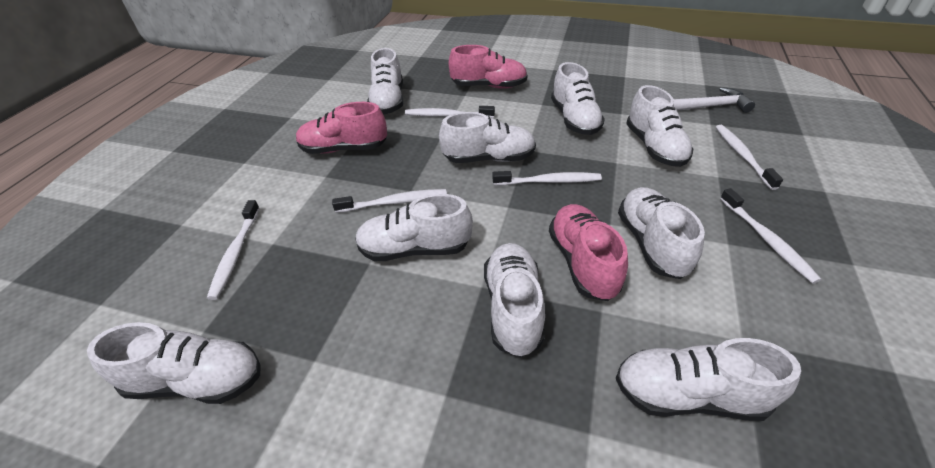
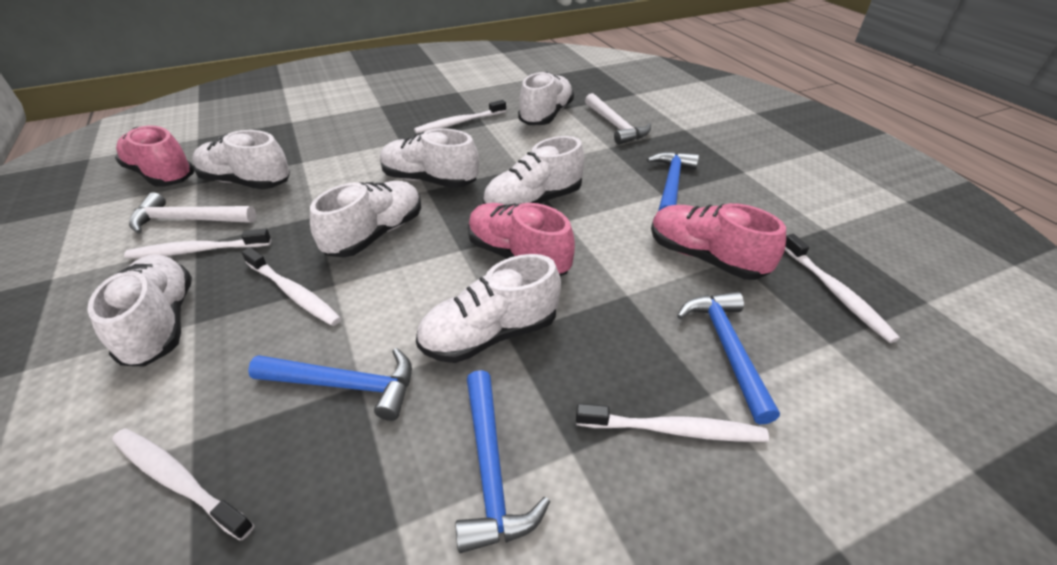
blue hammer: 0 -> 4
white hammer: 1 -> 2
white shoe: 9 -> 7

